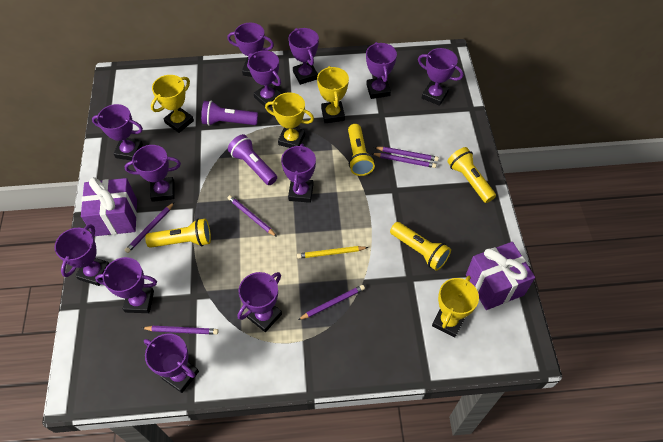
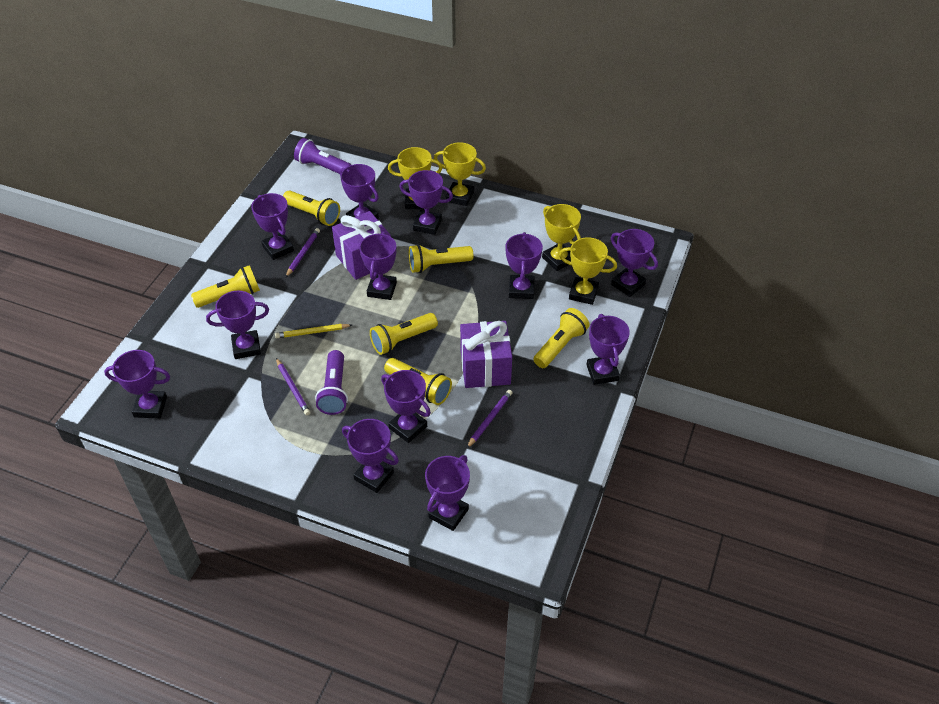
purple pencil: 6 -> 3
yellow flashlight: 4 -> 6

